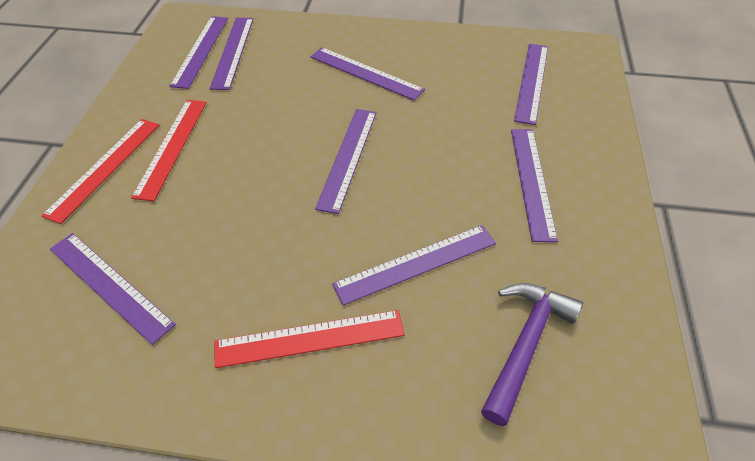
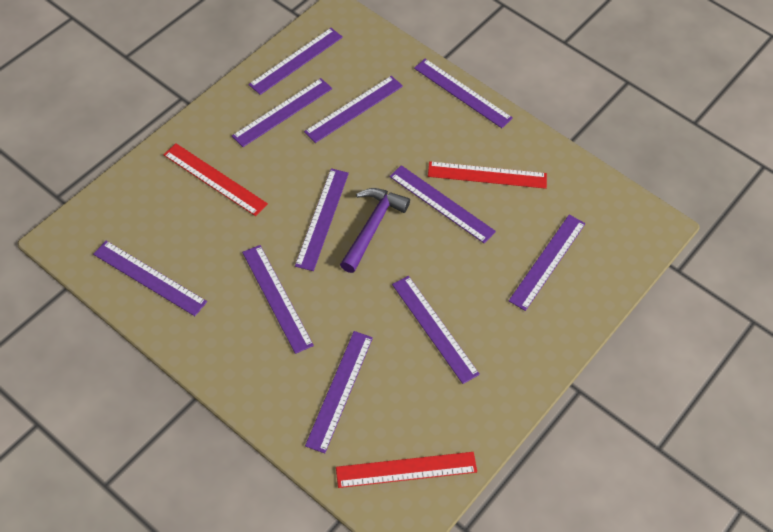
purple ruler: 8 -> 11

